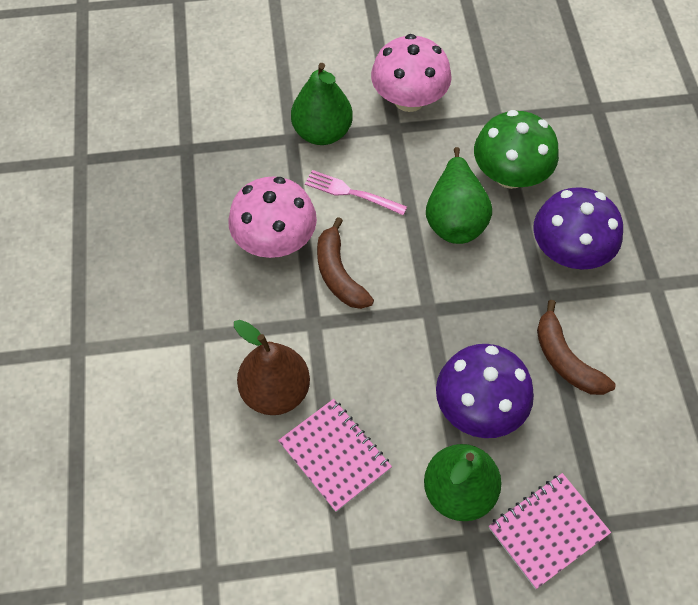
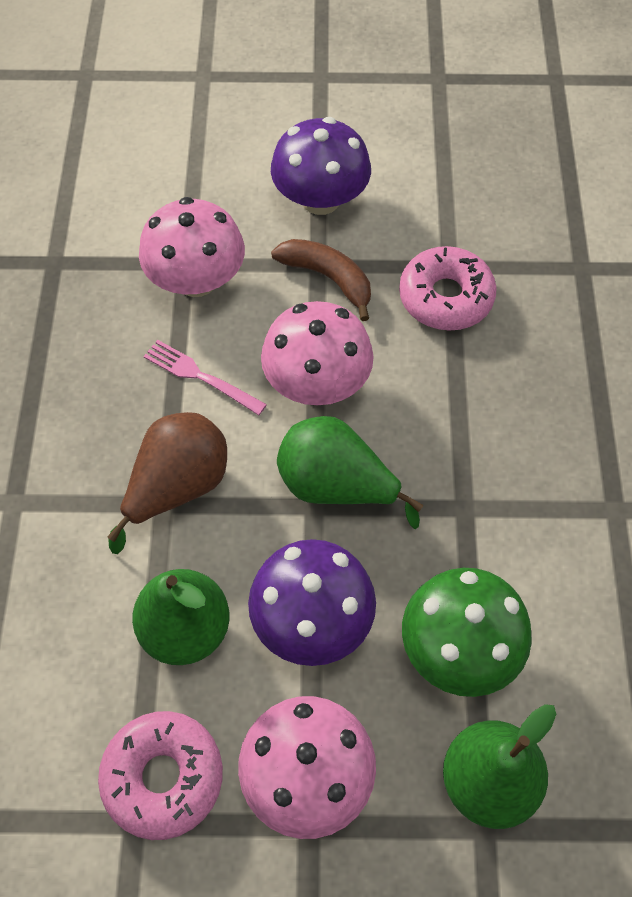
brown banana: 2 -> 1
pink donut: 0 -> 2
pink mushroom: 2 -> 3
pink notebook: 2 -> 0

